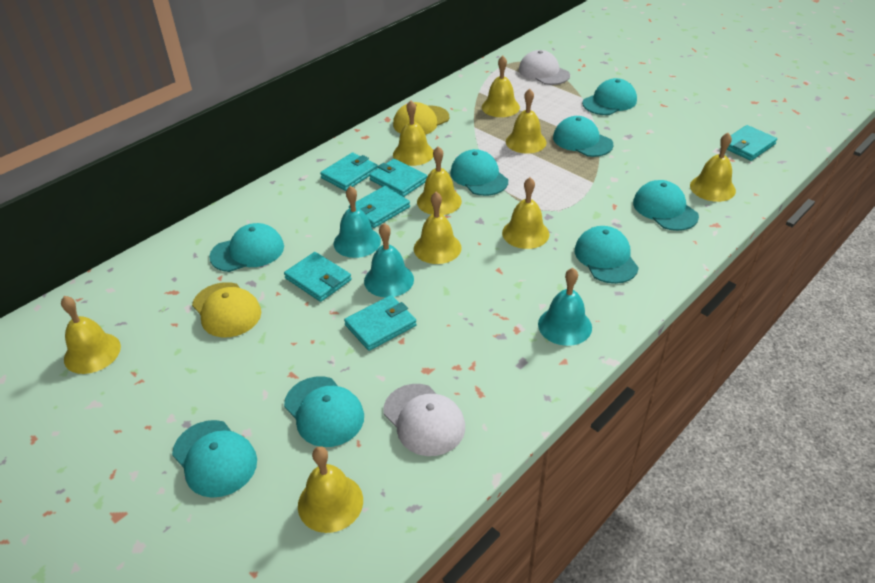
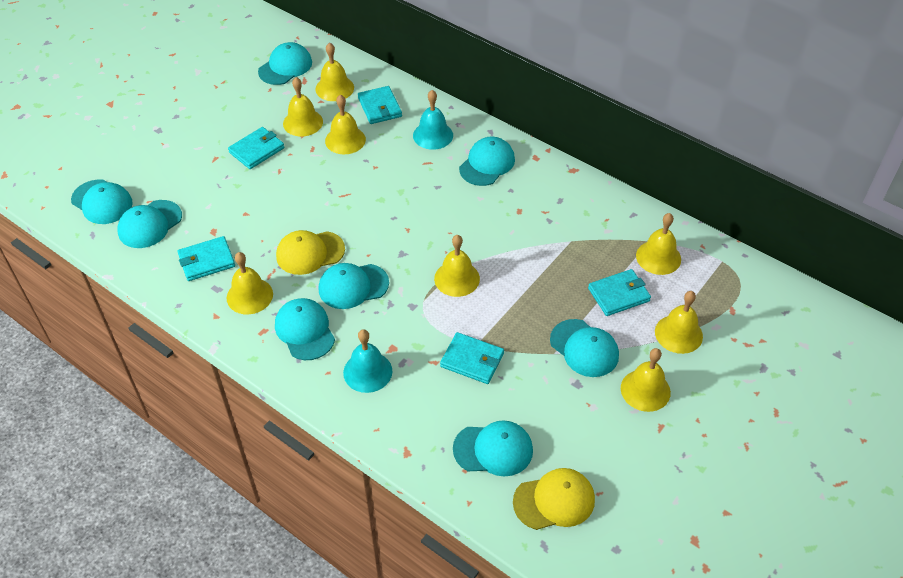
turquoise bell: 3 -> 2
turquoise wallet: 6 -> 5
white cap: 2 -> 0
yellow bell: 9 -> 8

